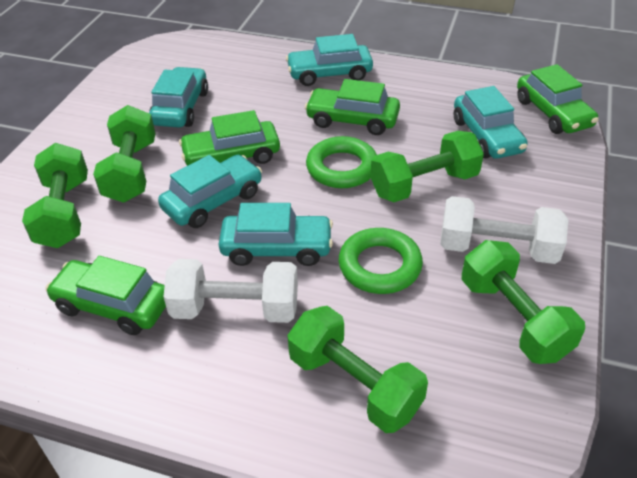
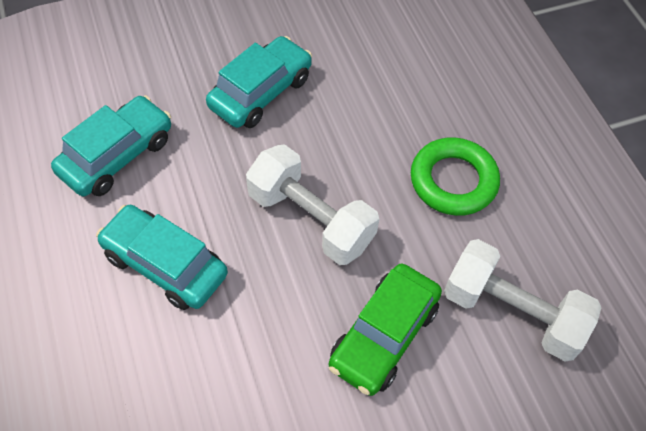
green car: 4 -> 1
green dumbbell: 5 -> 0
green ring: 2 -> 1
turquoise car: 5 -> 3

